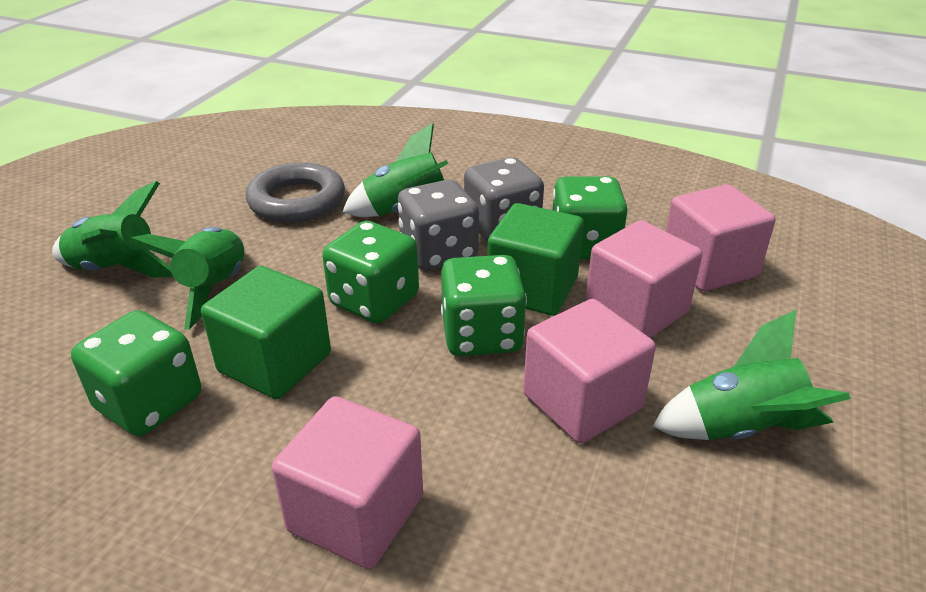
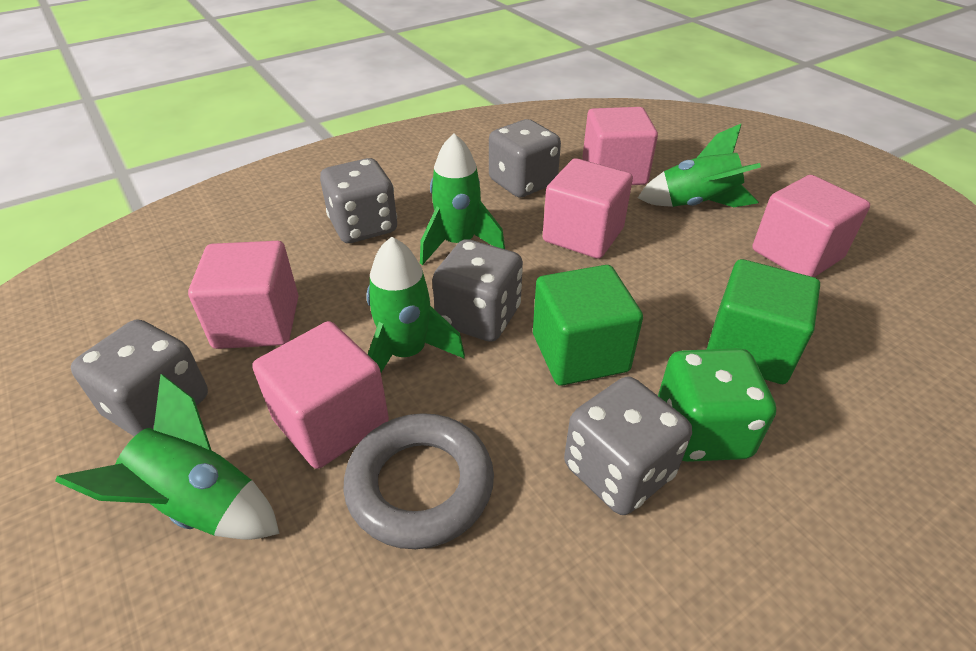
green dice: 4 -> 1
grey dice: 2 -> 5
pink cube: 4 -> 5

